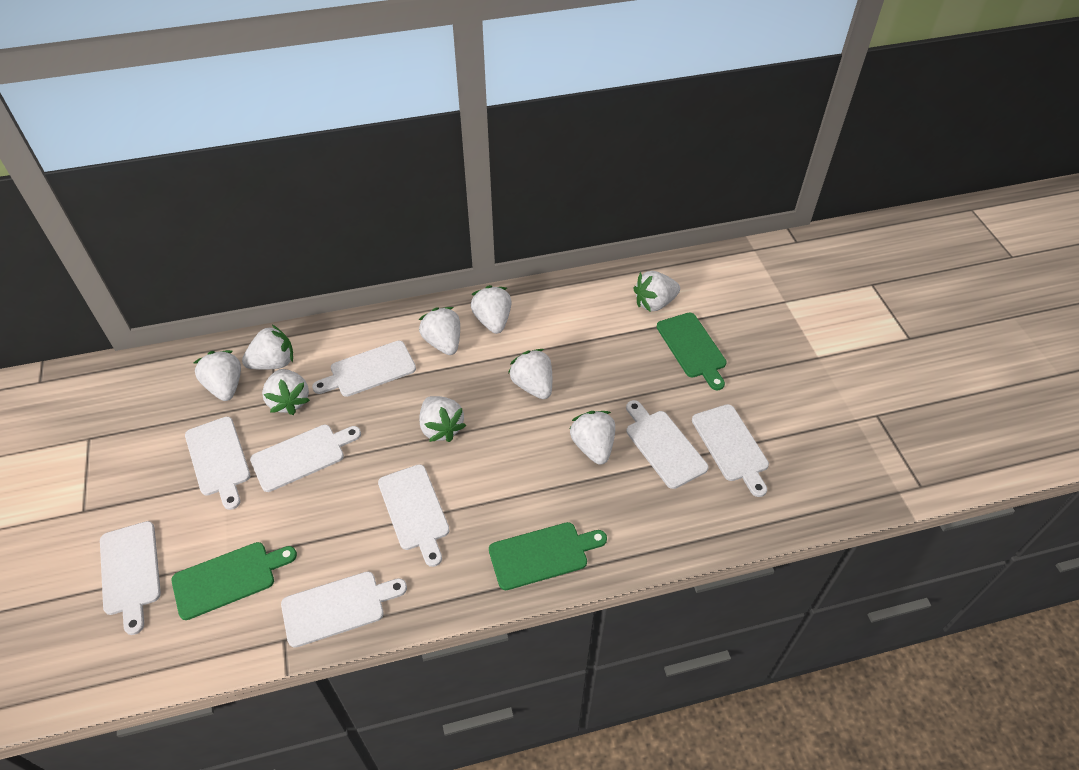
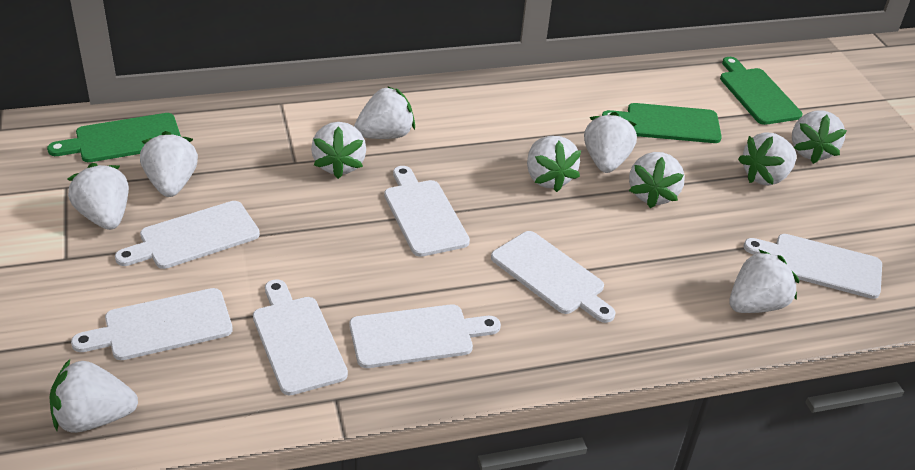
white cutting board: 8 -> 7
white strawberry: 9 -> 11

